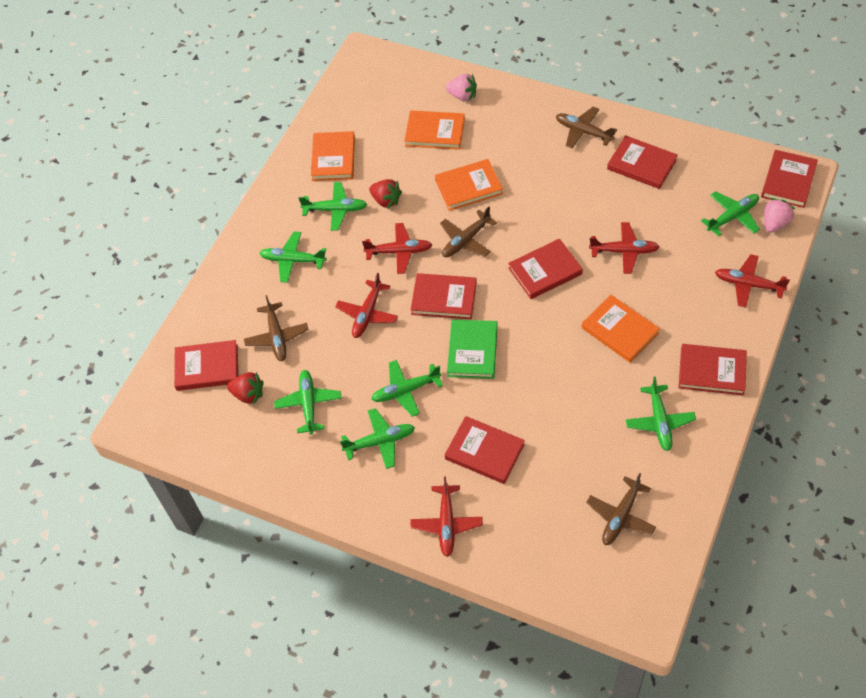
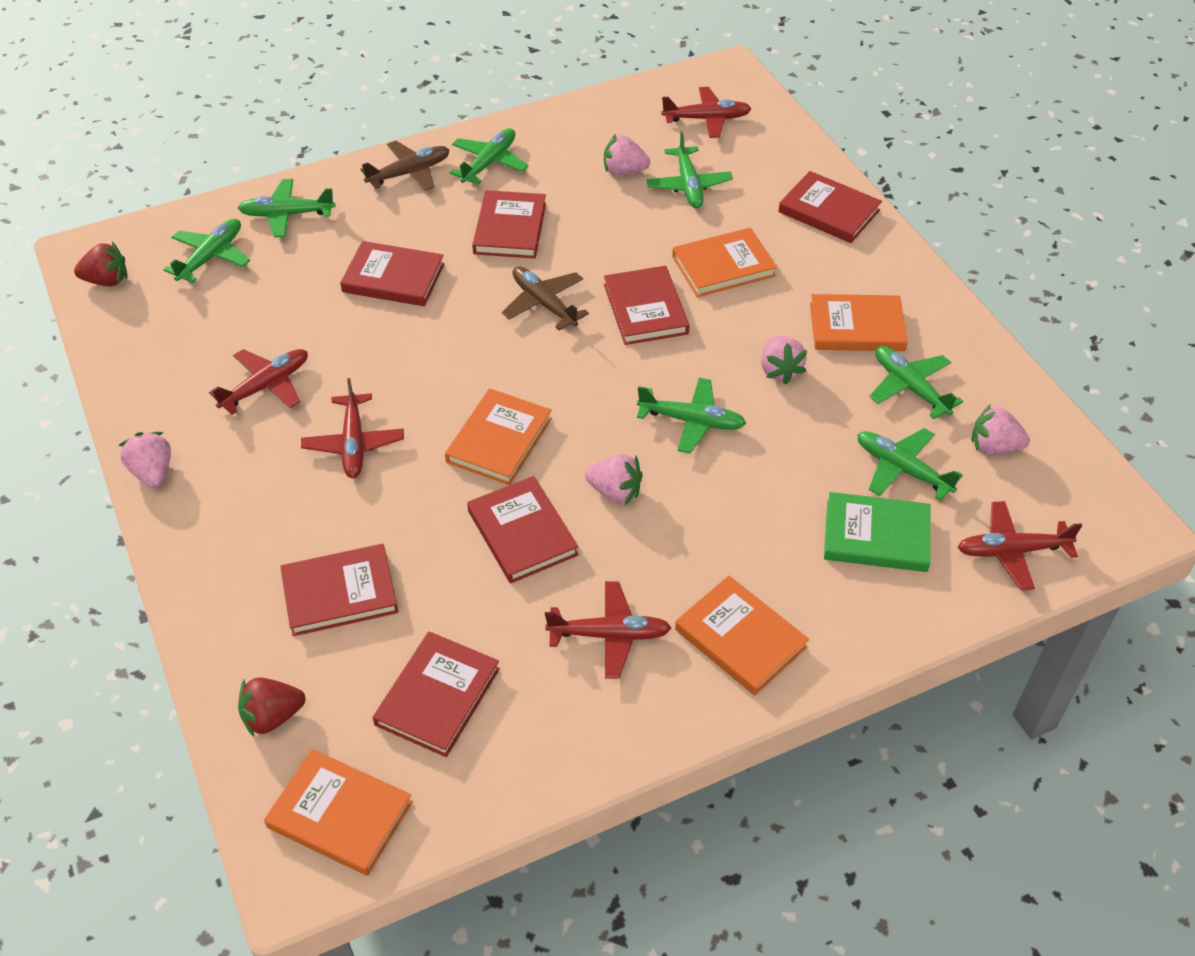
brown plane: 4 -> 2
orange book: 4 -> 5
pink strawberry: 2 -> 5

